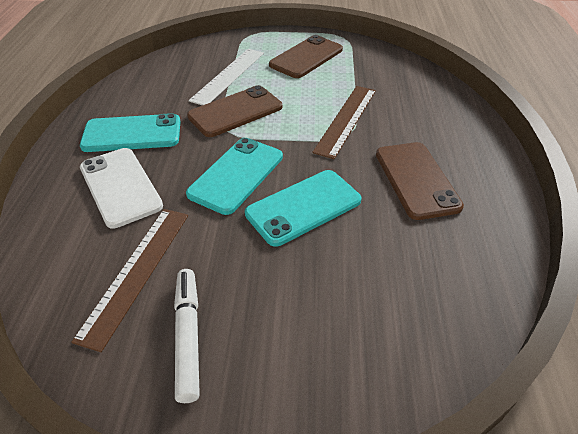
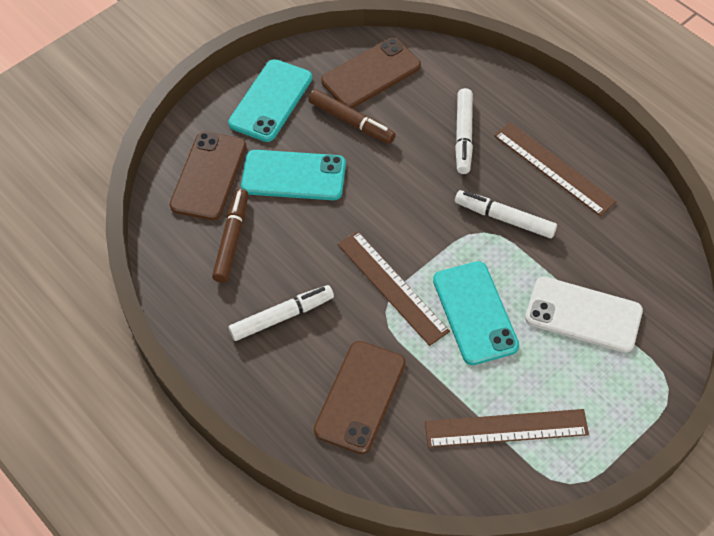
brown marker: 0 -> 2
brown ruler: 2 -> 3
white marker: 1 -> 3
white ruler: 1 -> 0

